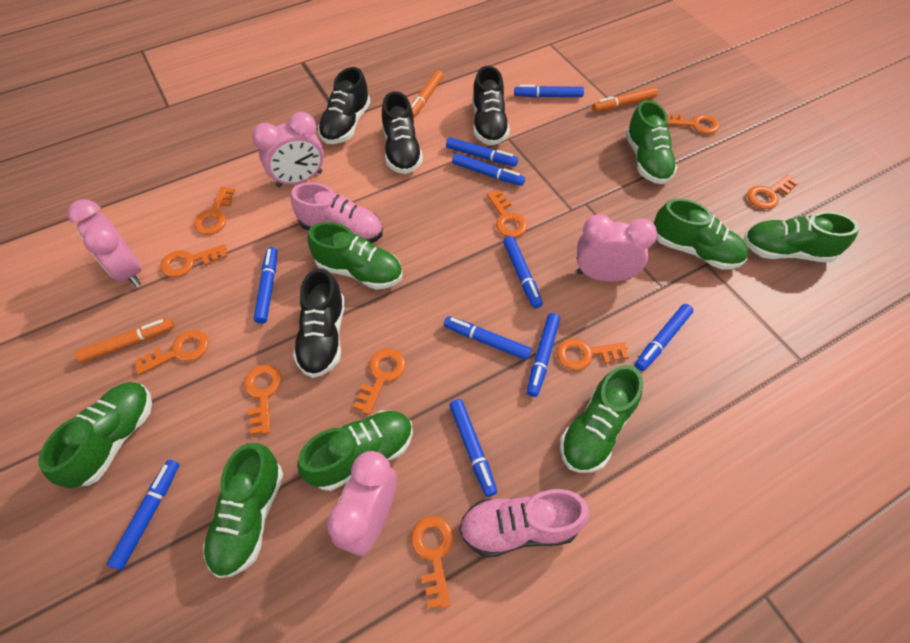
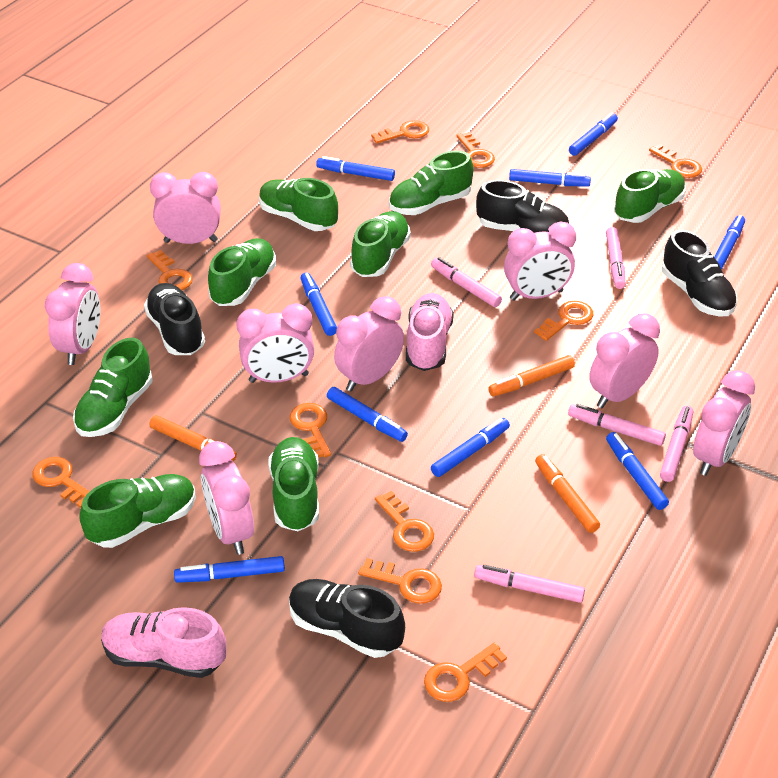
blue marker: 10 -> 9
pink clock: 4 -> 8
pink marker: 0 -> 5

